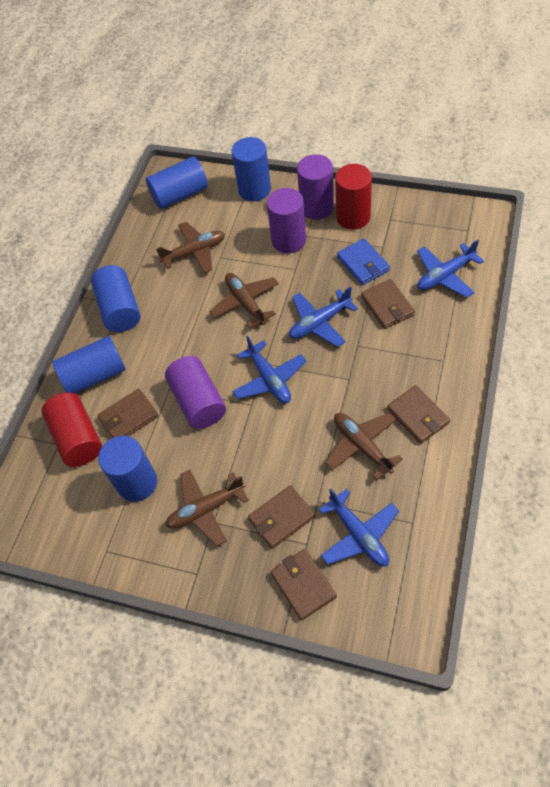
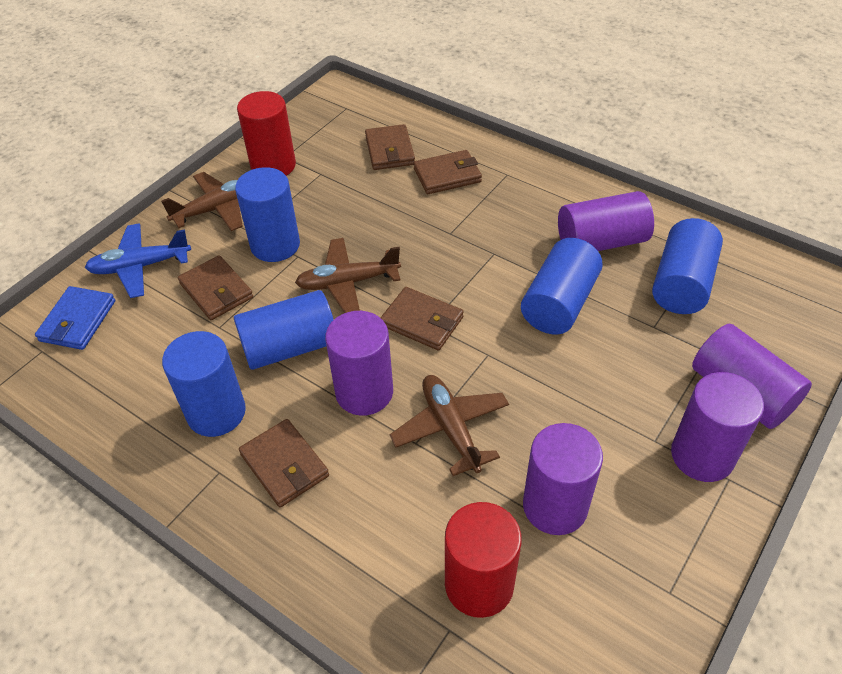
blue plane: 4 -> 1
brown plane: 4 -> 3
purple cylinder: 3 -> 5

